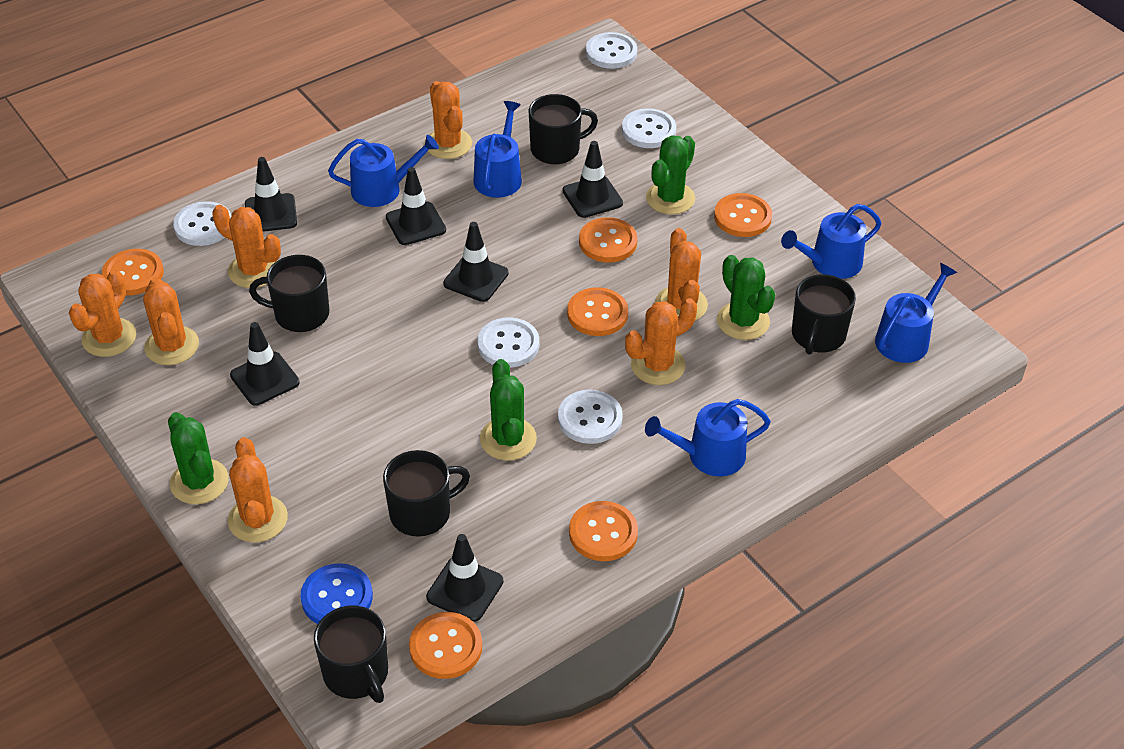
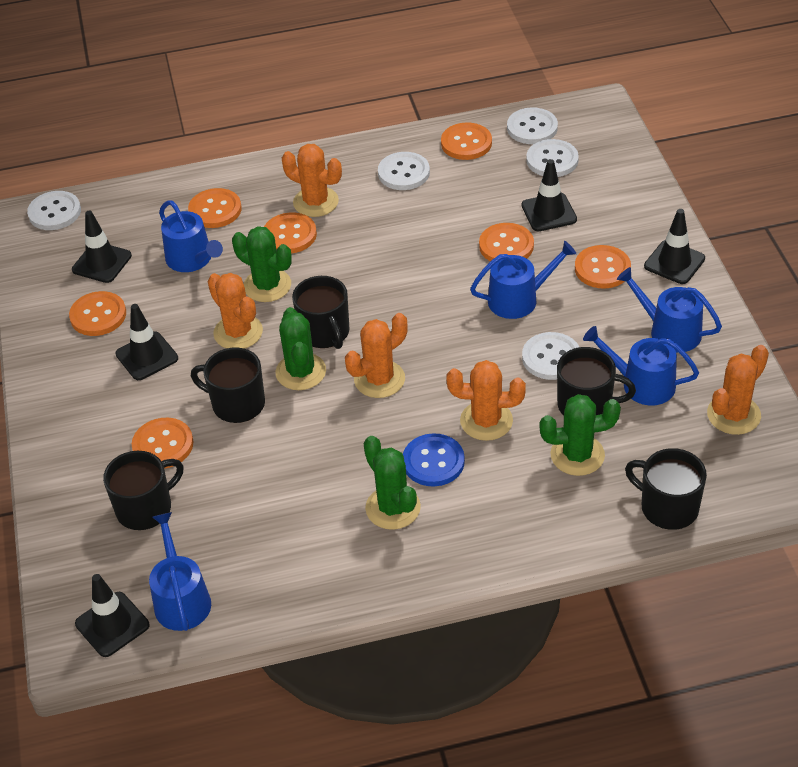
black traffic cone: 6 -> 5
orange button: 6 -> 7
orange cactus: 7 -> 5

